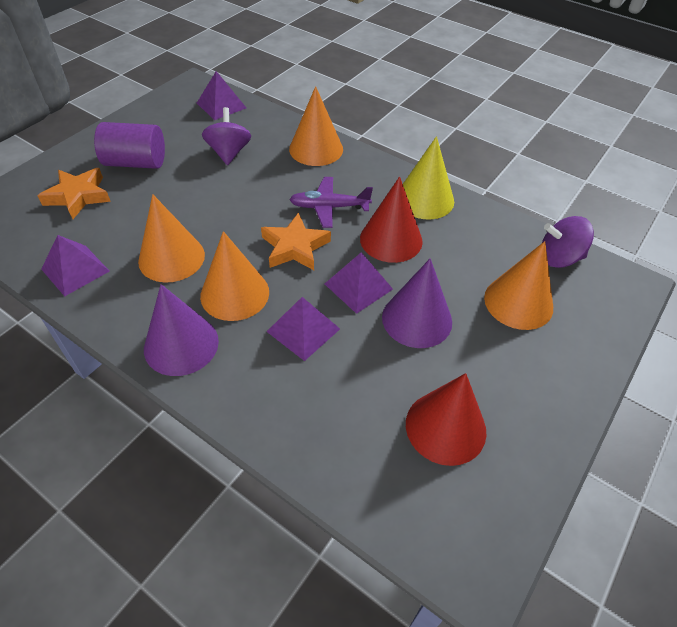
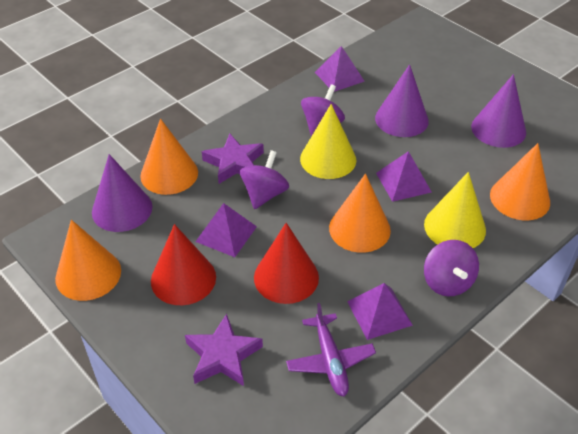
orange star: 2 -> 0
purple cone: 2 -> 3
purple cylinder: 1 -> 0
purple spinning top: 2 -> 3
purple star: 0 -> 2
yellow cone: 1 -> 2

